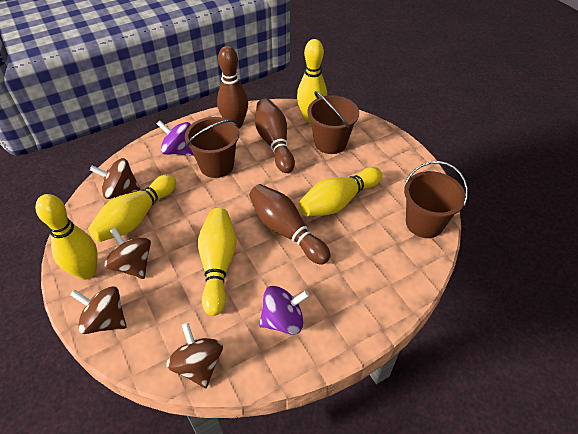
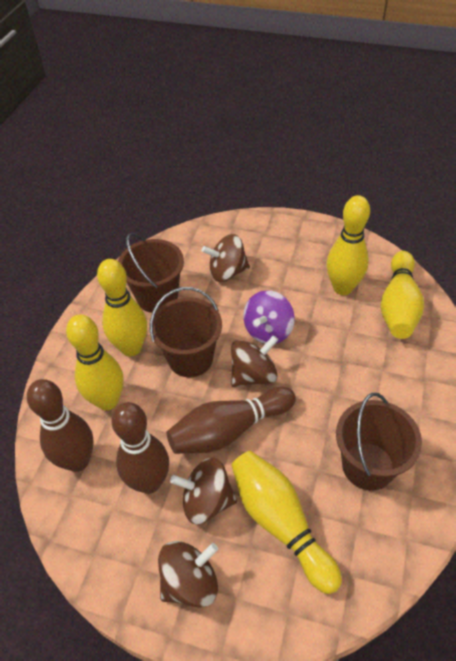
purple spinning top: 2 -> 1

